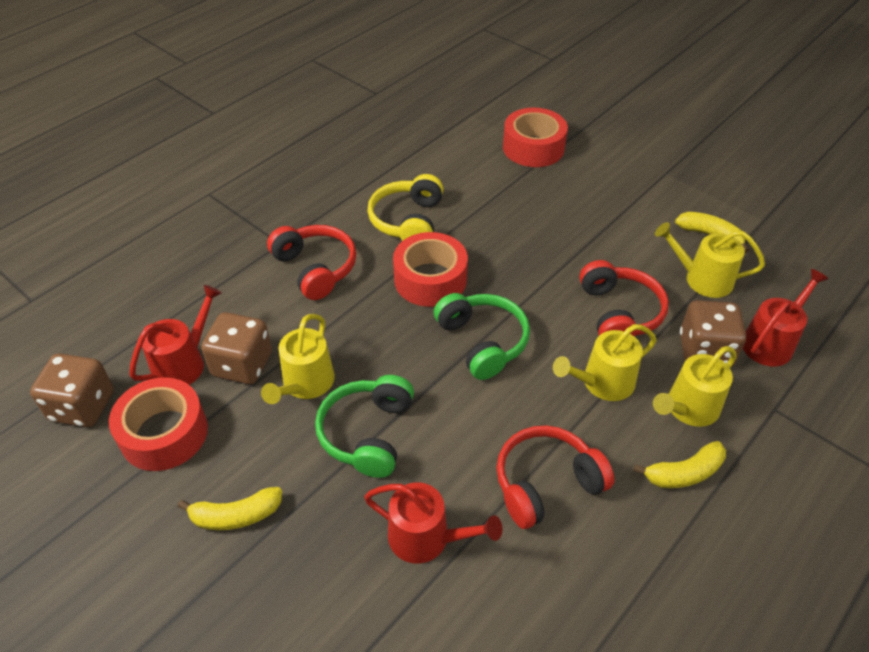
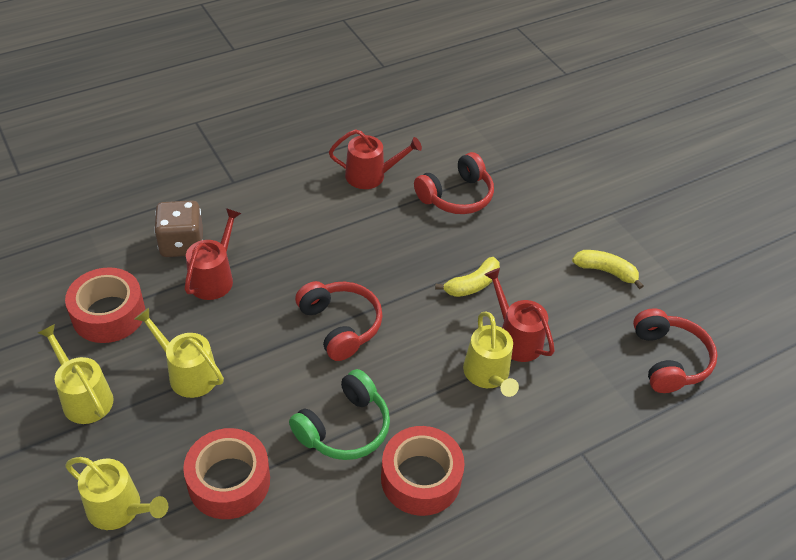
brown dice: 3 -> 1
green headphones: 2 -> 1
yellow banana: 3 -> 2
yellow headphones: 1 -> 0

